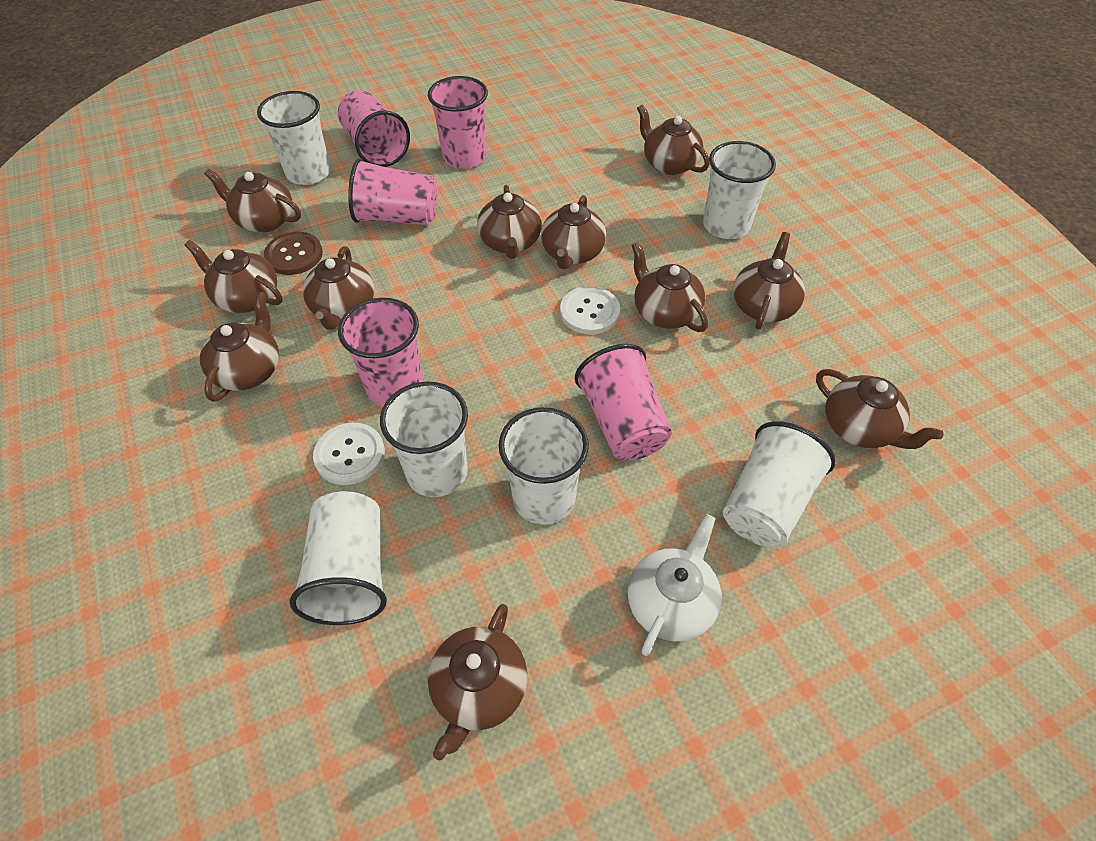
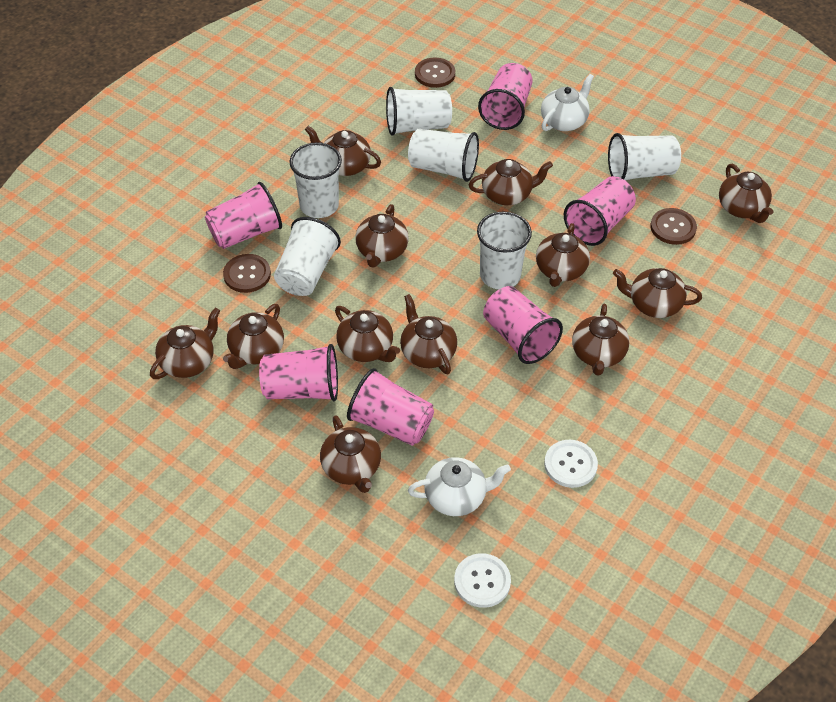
brown button: 1 -> 3
brown teapot: 11 -> 12
pink cup: 5 -> 6
white teapot: 1 -> 2

